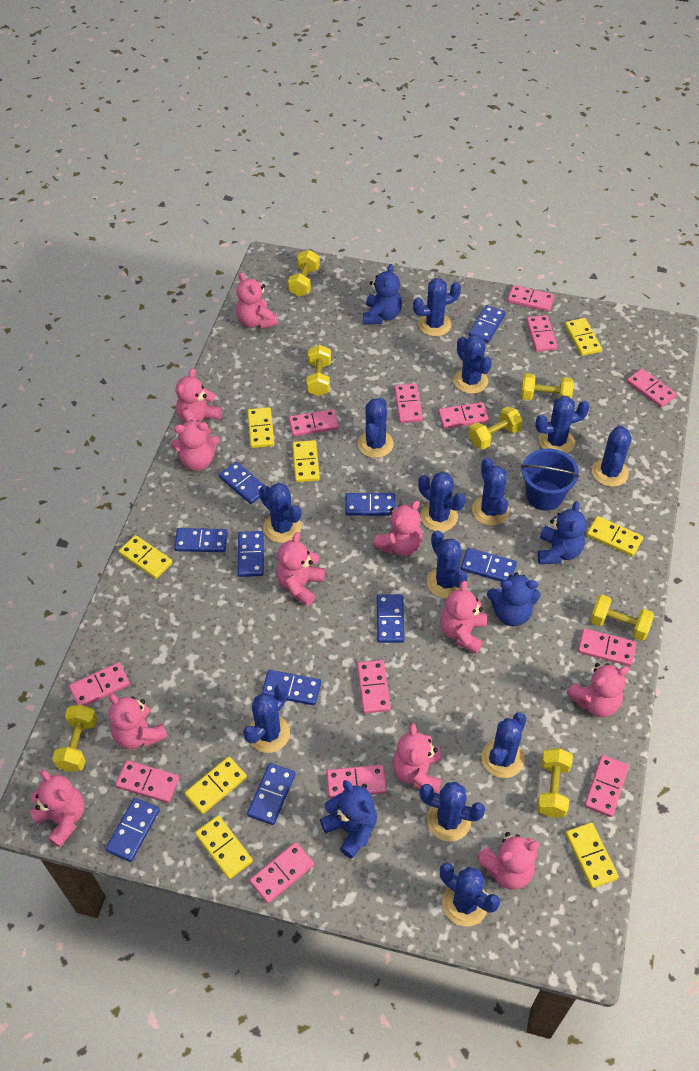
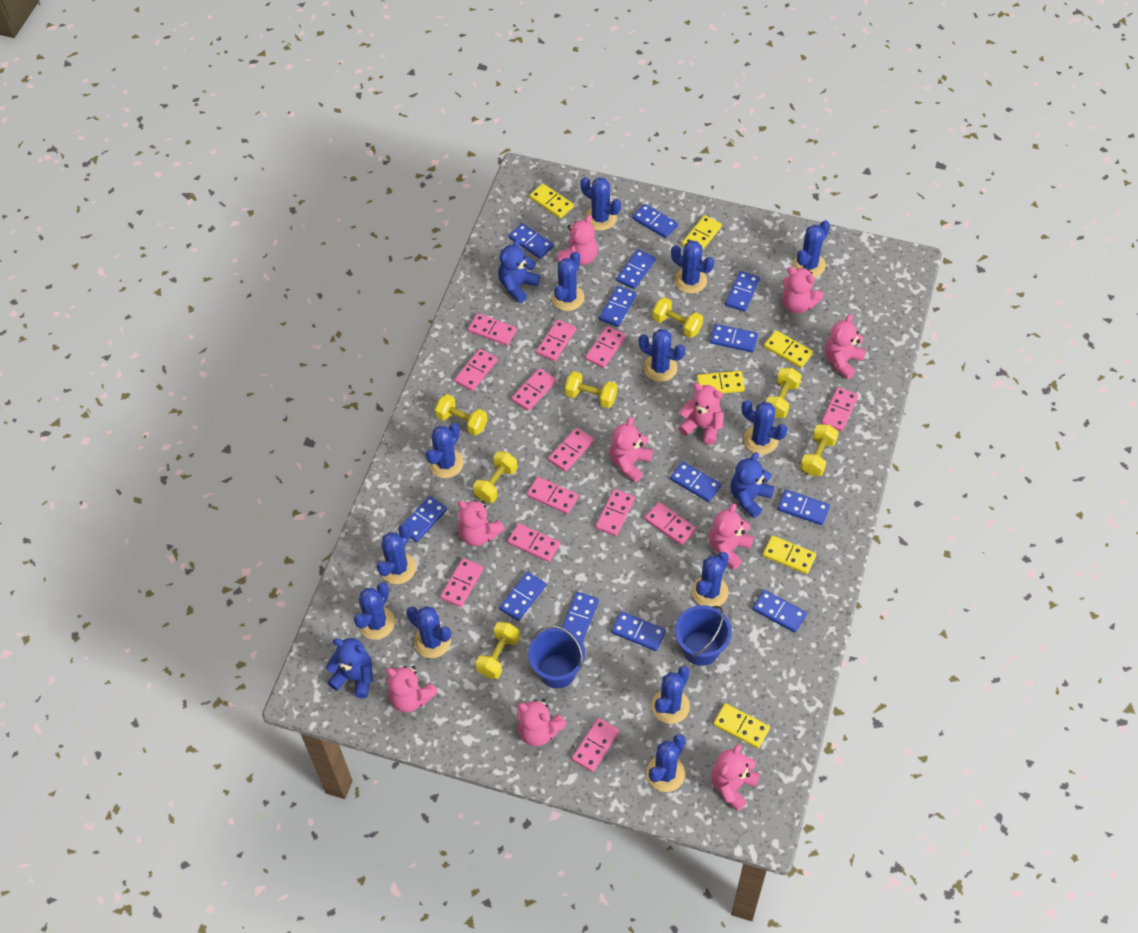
blue bucket: 1 -> 2
blue domino: 10 -> 13
blue teddy bear: 4 -> 3
pink teddy bear: 11 -> 10
yellow domino: 8 -> 6

